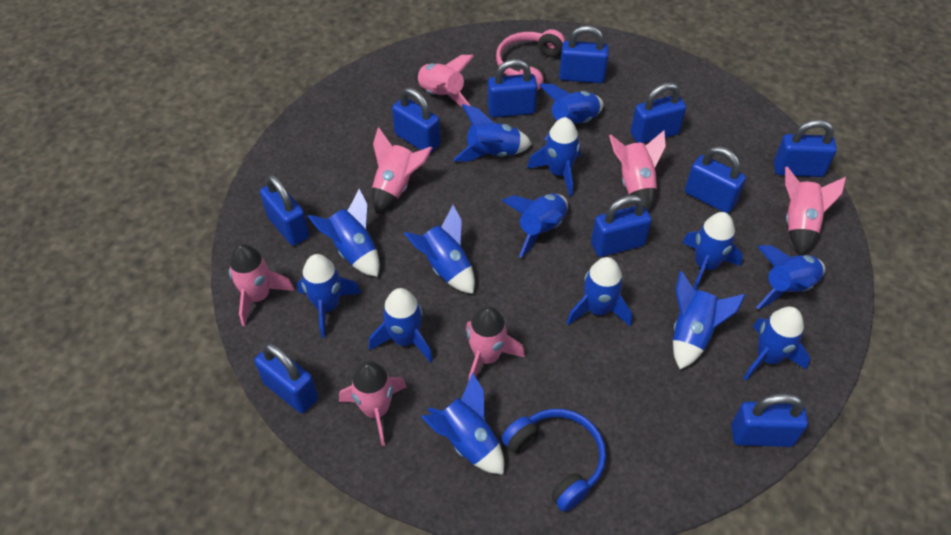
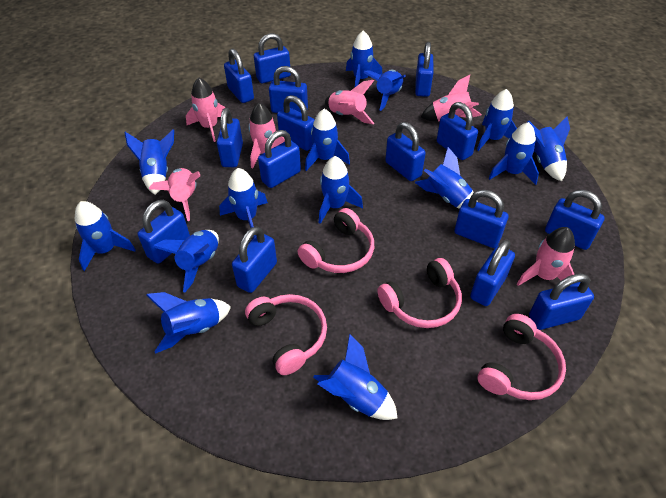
blue headphones: 1 -> 0
blue padlock: 10 -> 15
pink headphones: 1 -> 4
pink rocket: 7 -> 6

